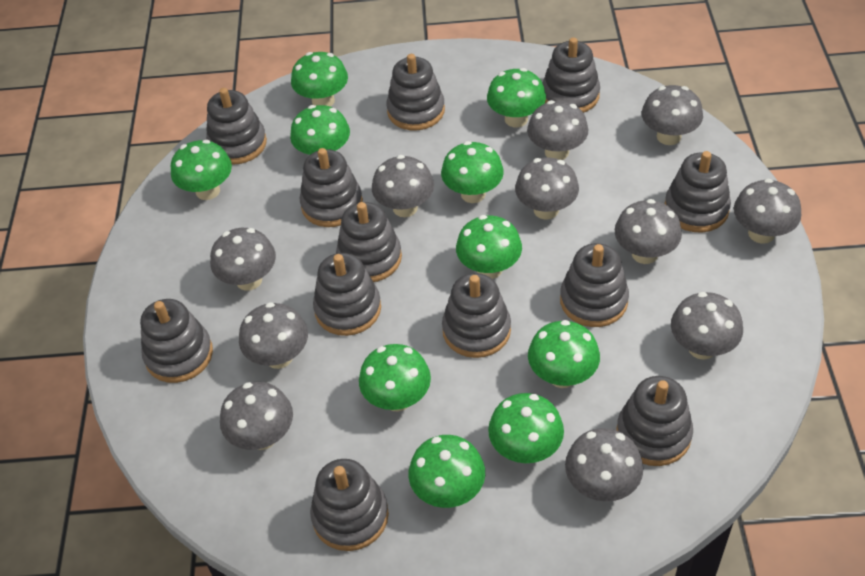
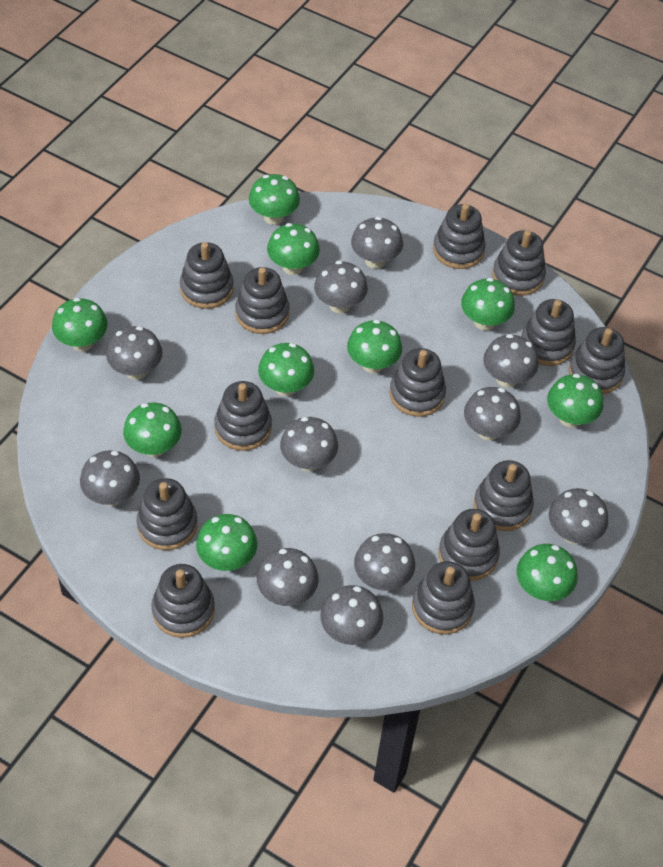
grey stacking toy: 12 -> 13

